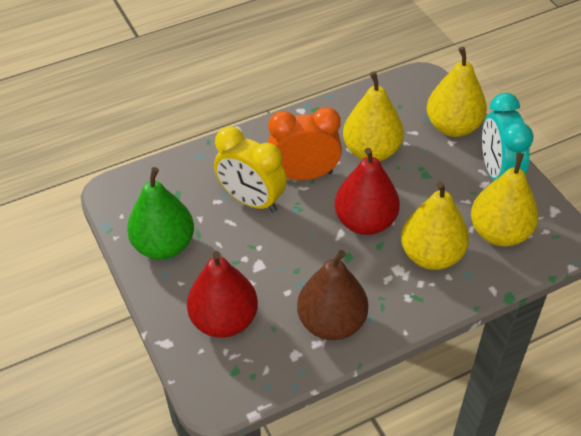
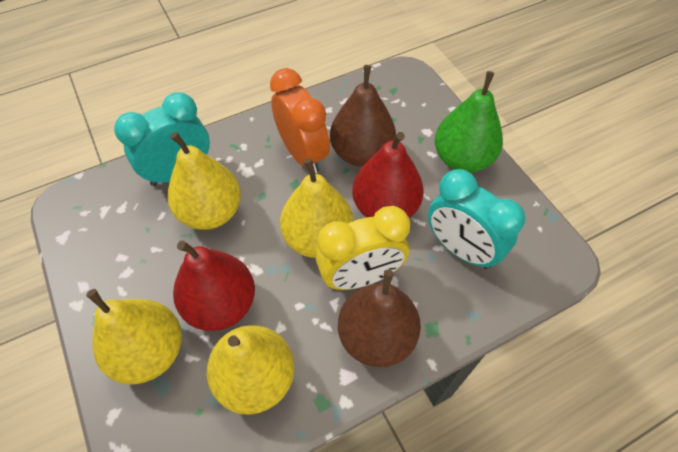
brown pear: 1 -> 2
turquoise clock: 1 -> 2

